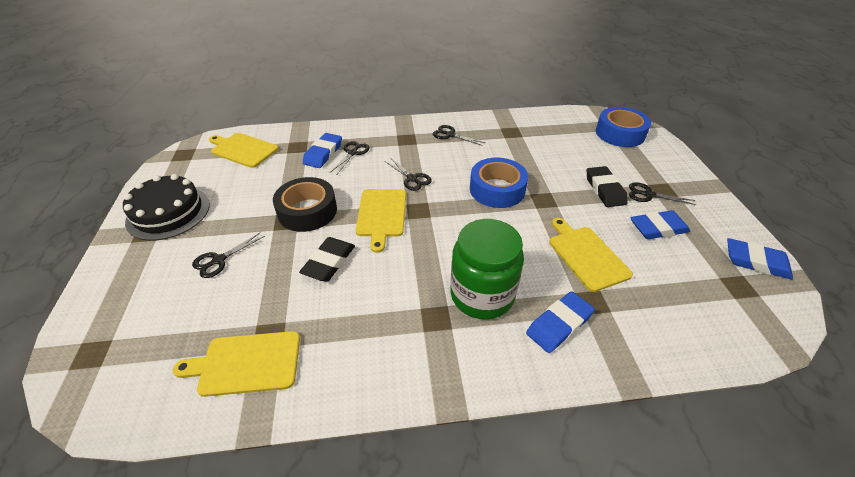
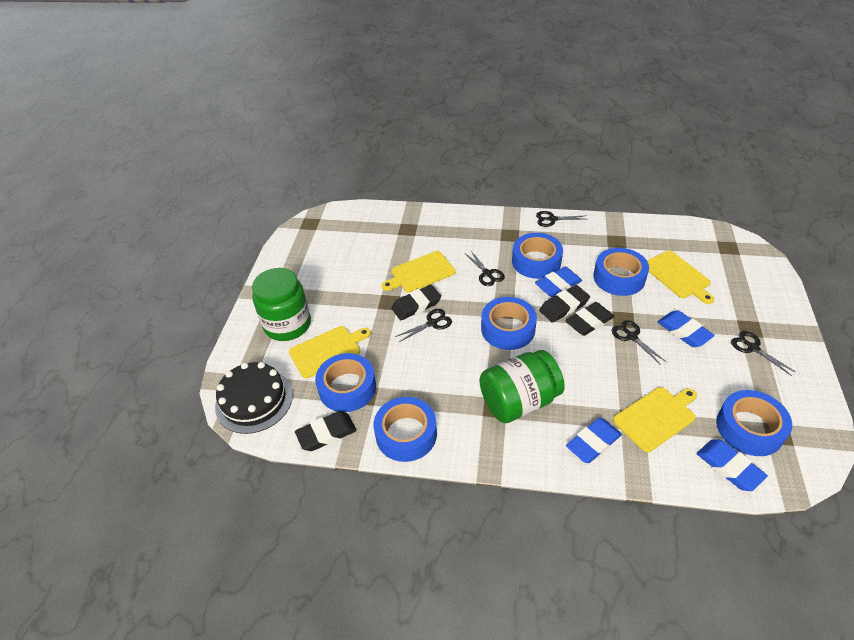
black eraser: 2 -> 4
black tape: 1 -> 0
blue tape: 2 -> 6
green jar: 1 -> 2

